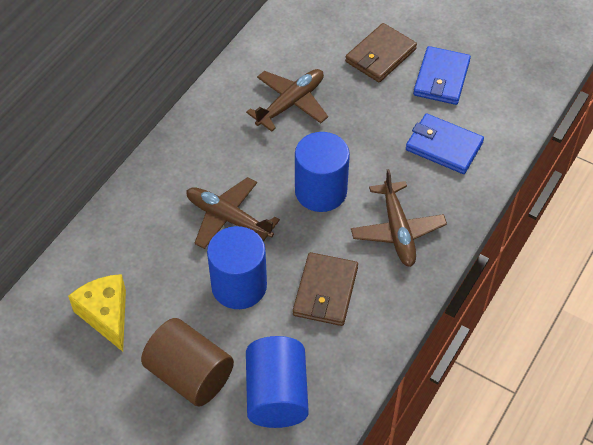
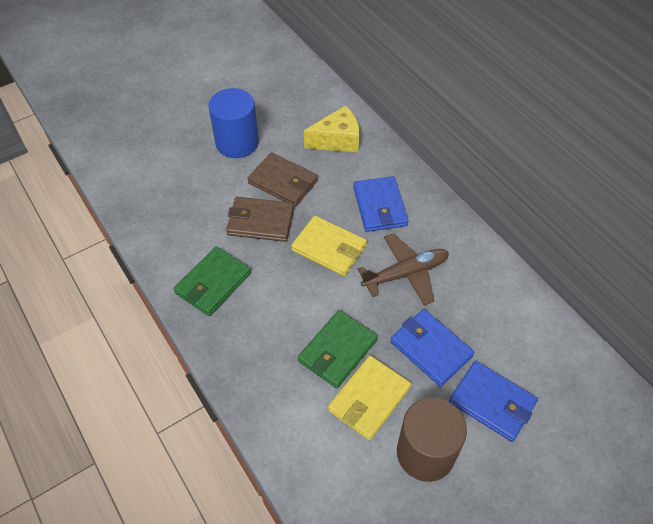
blue cylinder: 3 -> 1
blue wallet: 2 -> 3
brown plane: 3 -> 1
green wallet: 0 -> 2
yellow wallet: 0 -> 2

